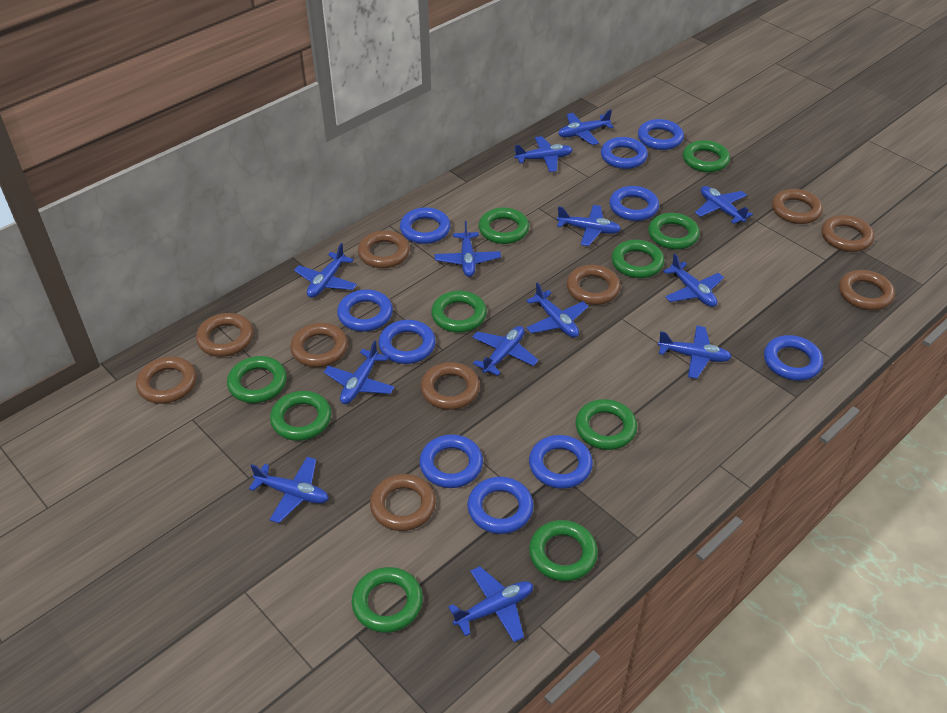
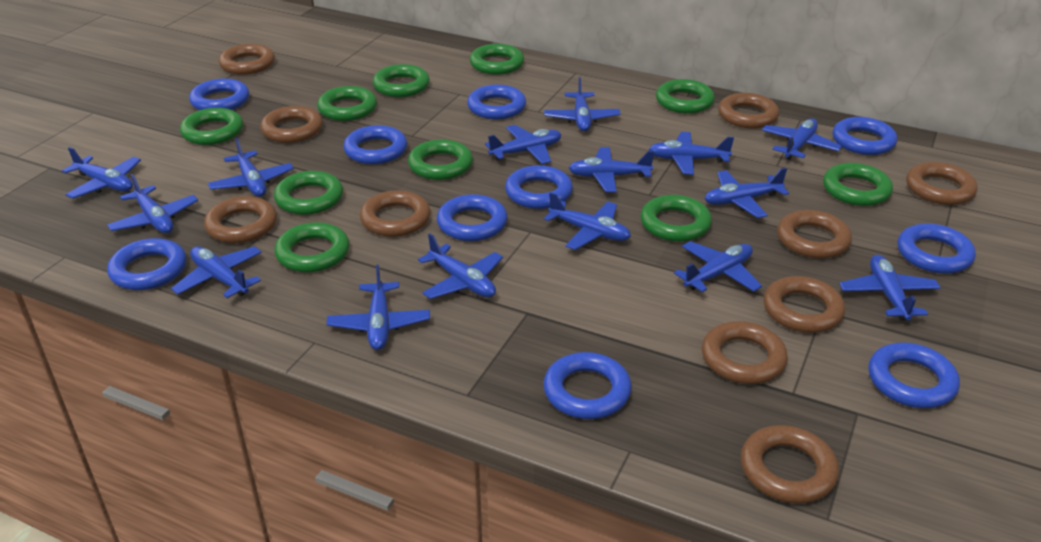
blue plane: 13 -> 15

